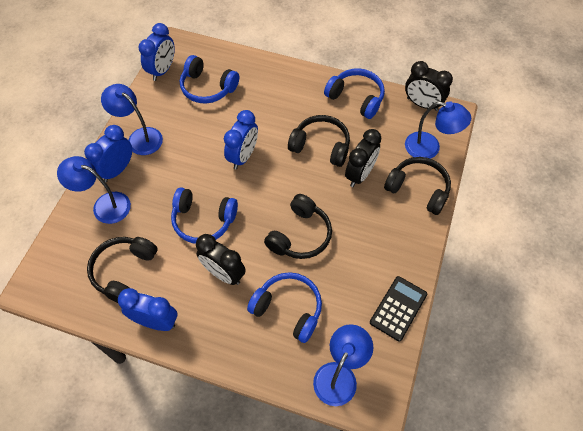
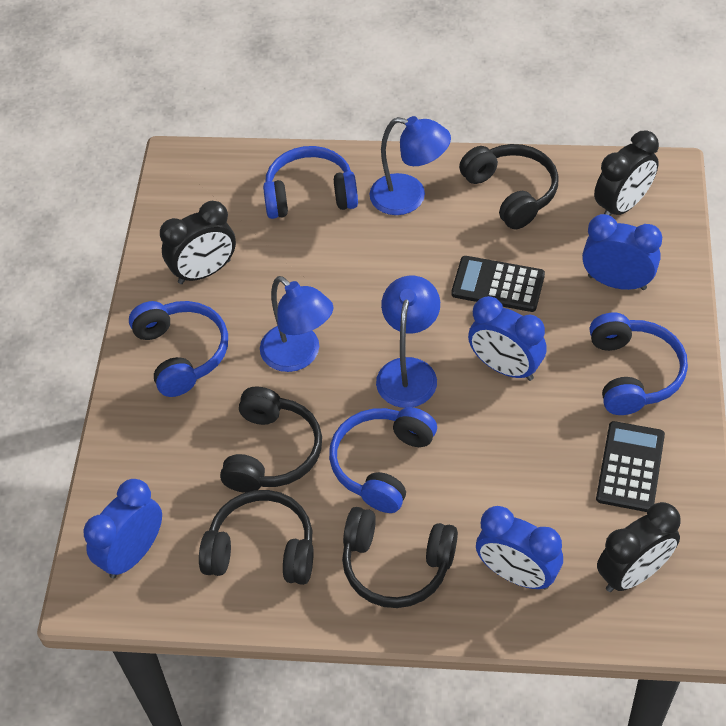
black calculator: 1 -> 2
blue lamp: 4 -> 3

